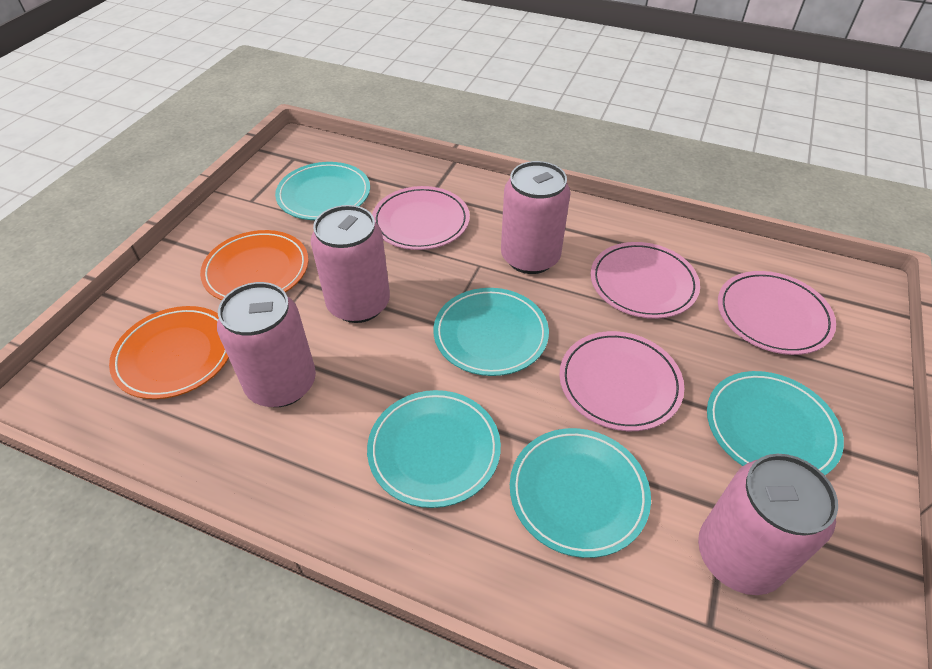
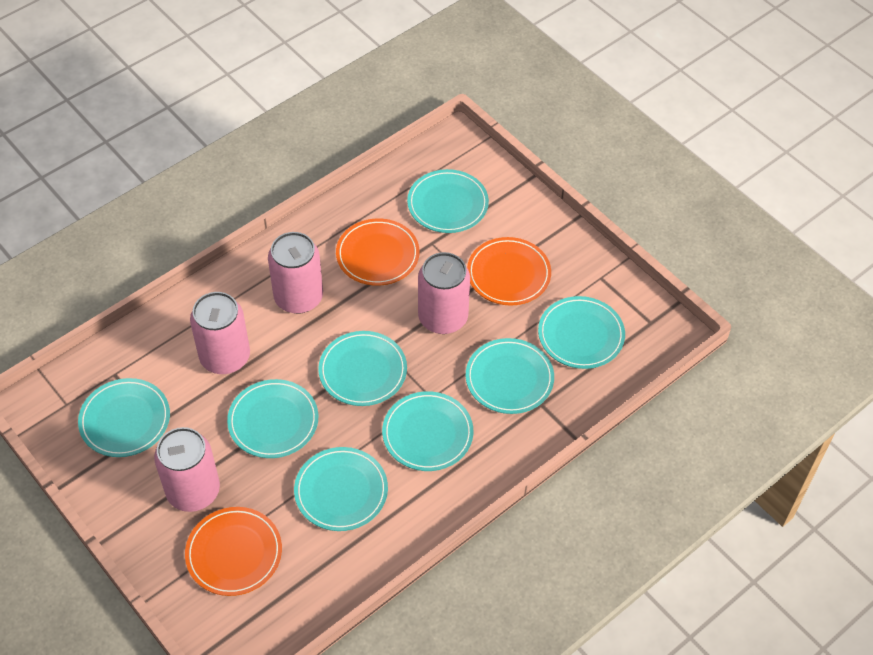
orange plate: 2 -> 3
pink plate: 4 -> 0
turquoise plate: 5 -> 8

